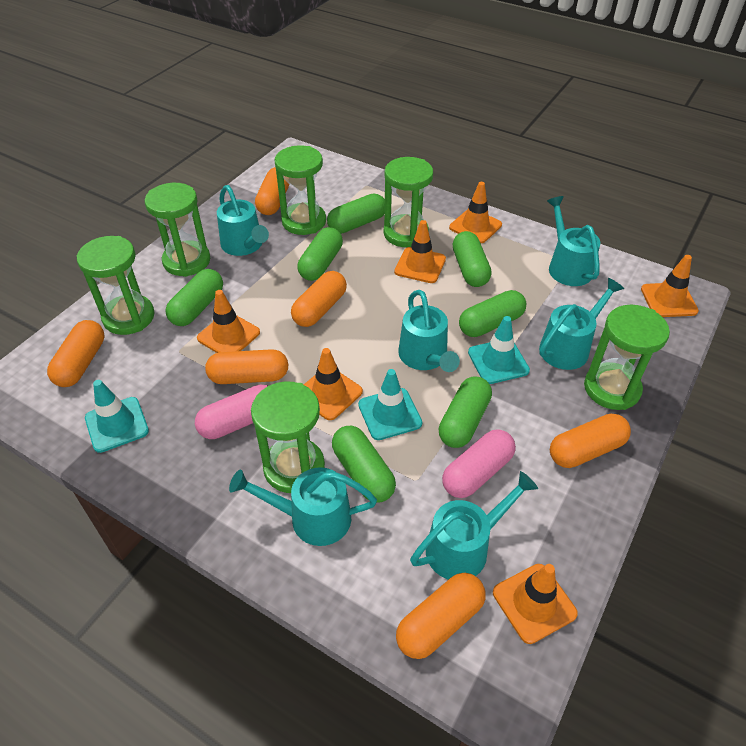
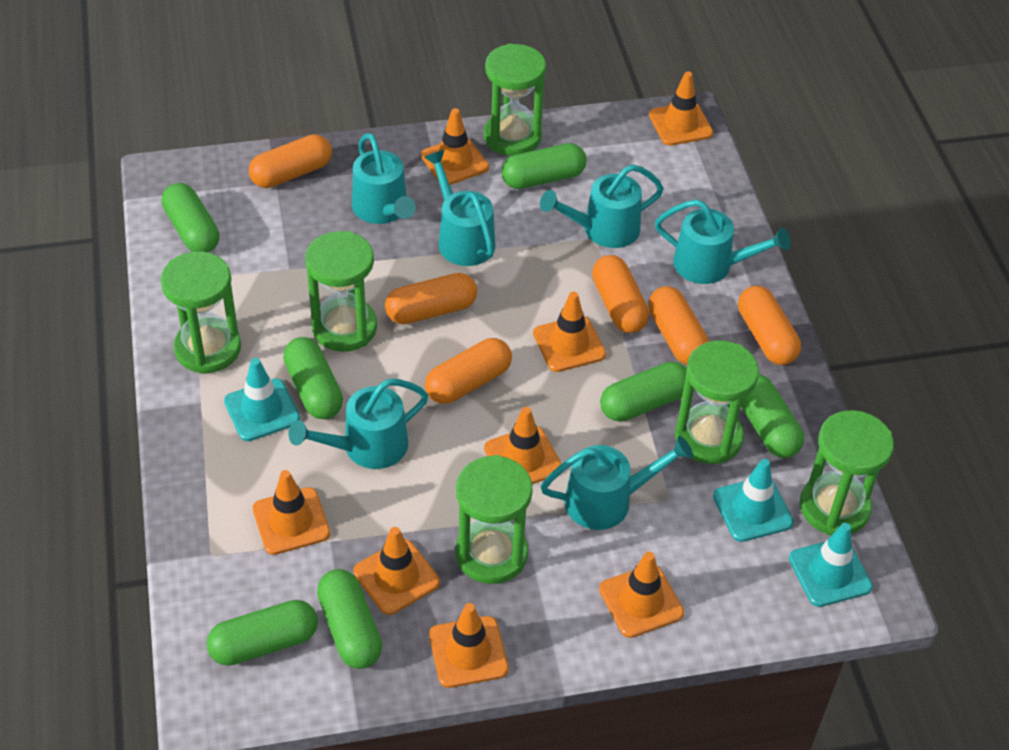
orange traffic cone: 6 -> 8
pink capsule: 2 -> 0

